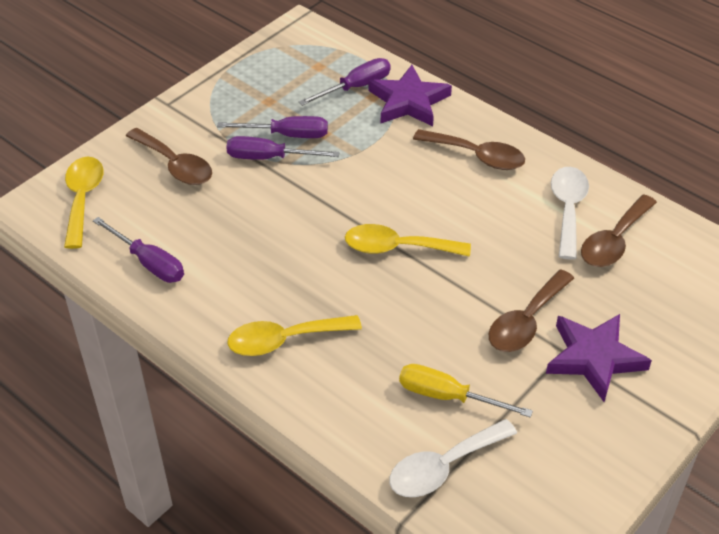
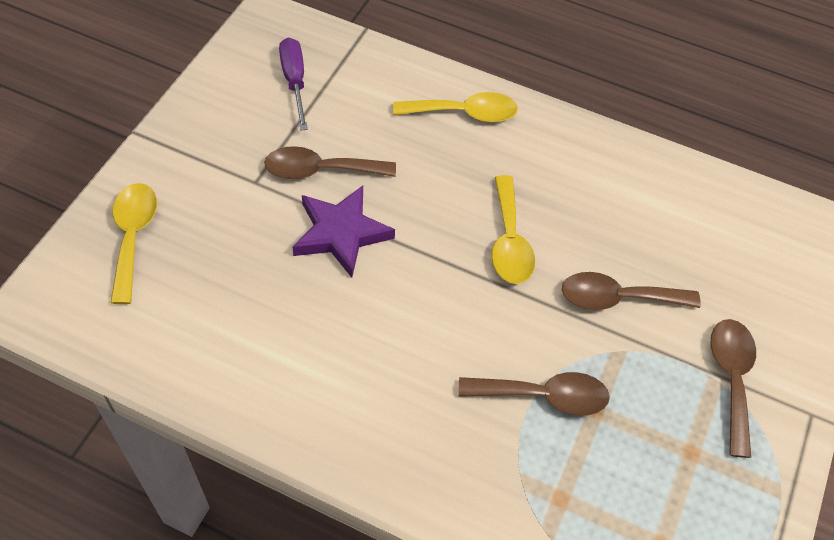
purple screwdriver: 4 -> 1
purple star: 2 -> 1
white spoon: 2 -> 0
yellow screwdriver: 1 -> 0

